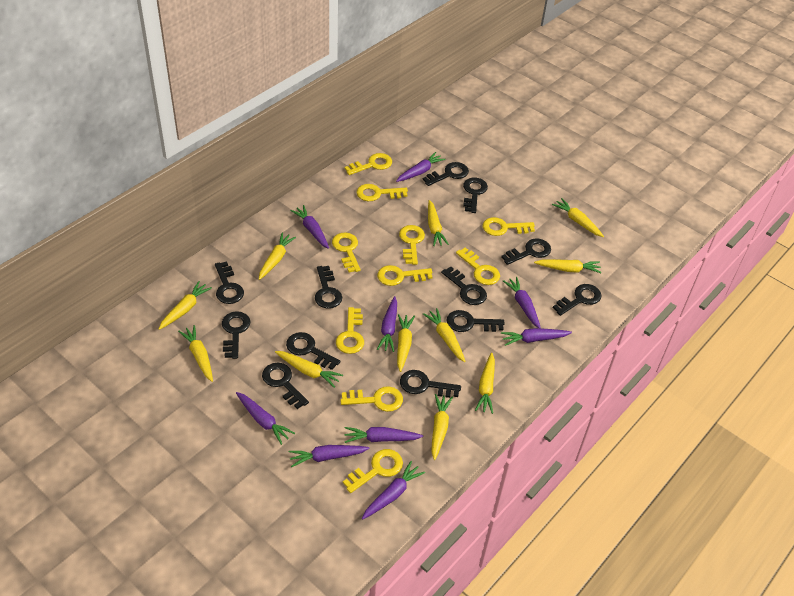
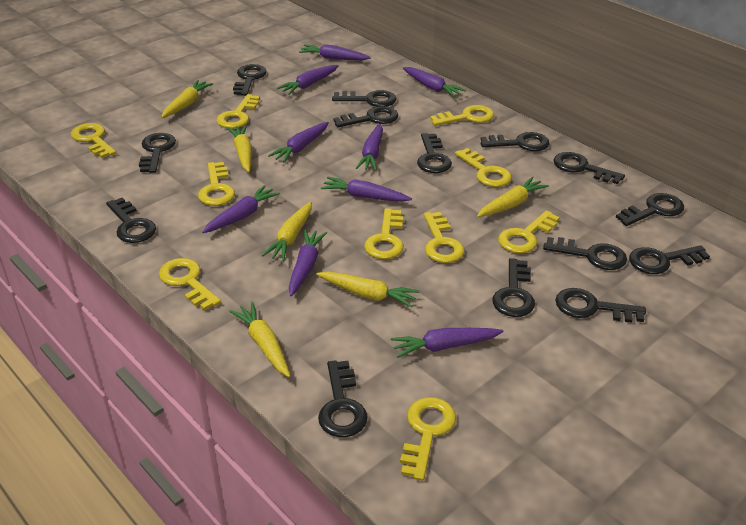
black key: 12 -> 14
yellow carrot: 11 -> 6

